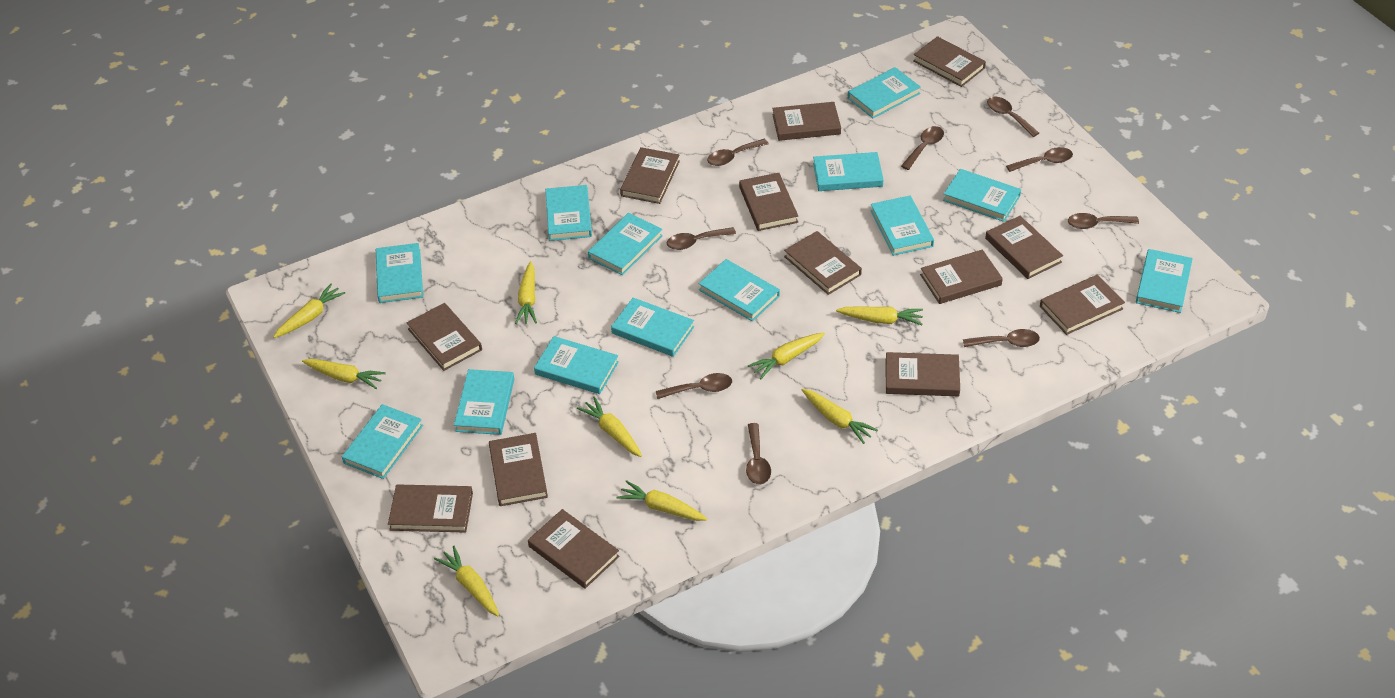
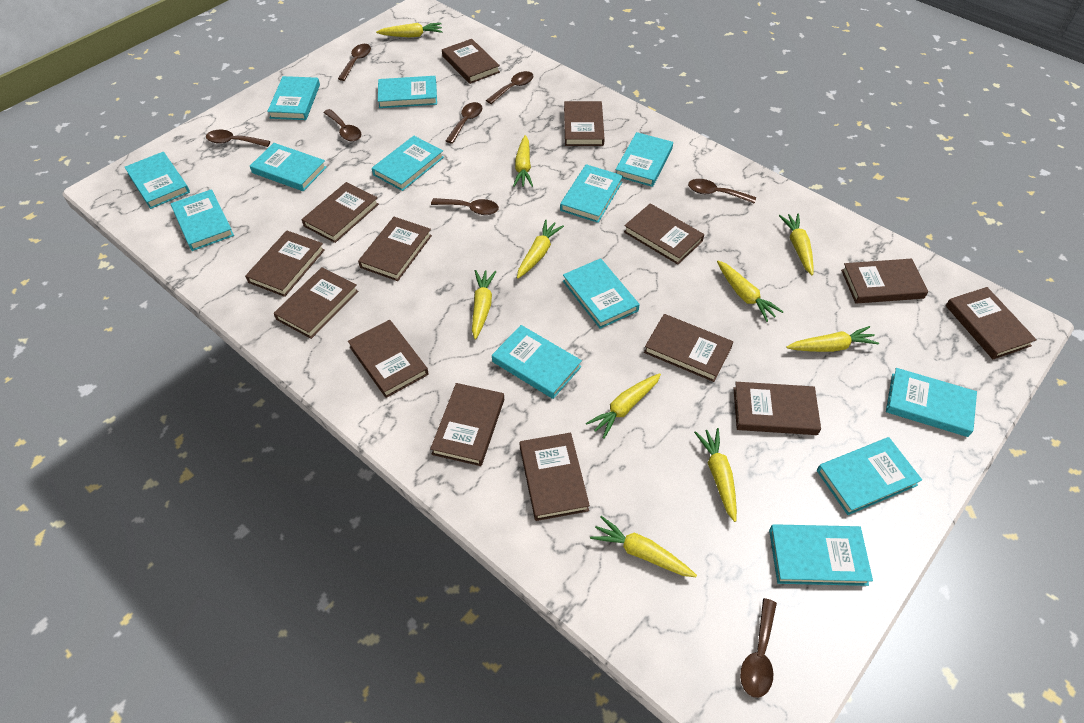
brown book: 13 -> 14
brown spoon: 9 -> 8
yellow carrot: 9 -> 10

